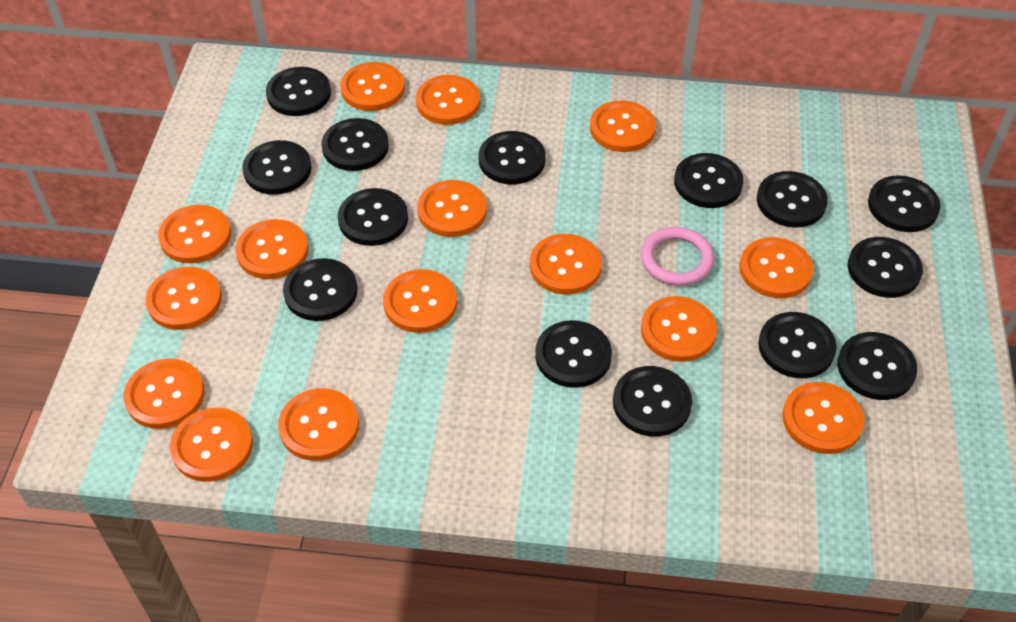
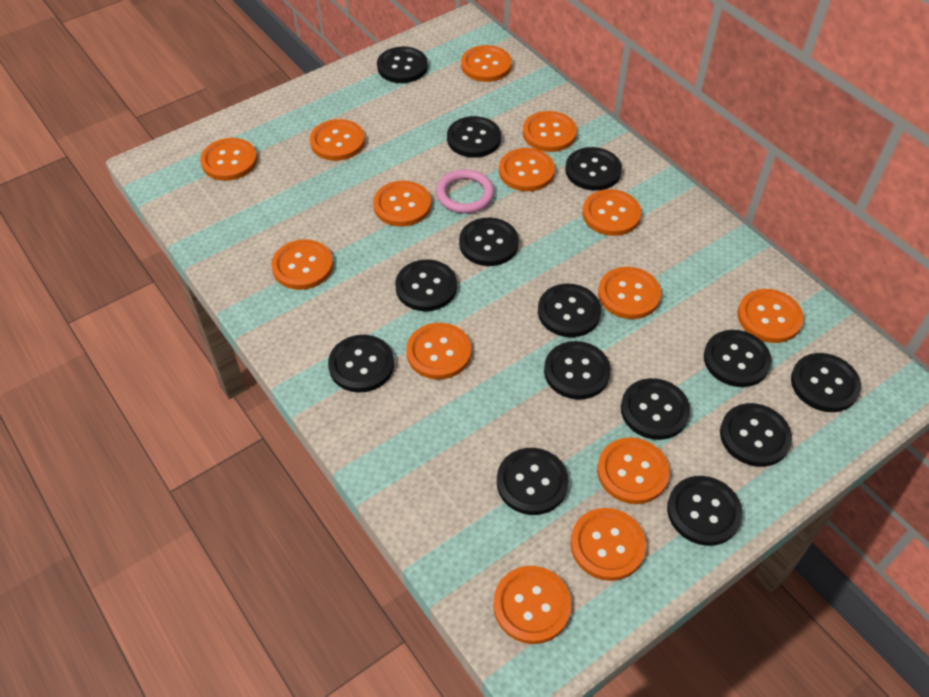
orange button: 15 -> 14

